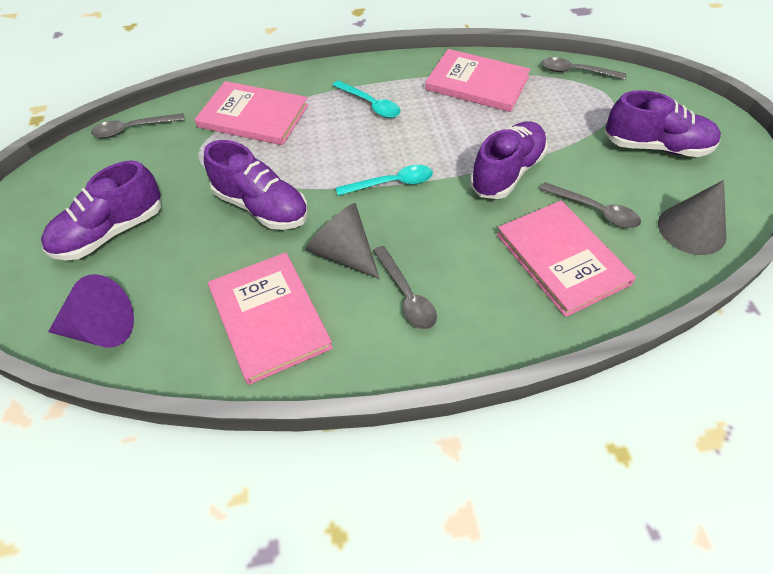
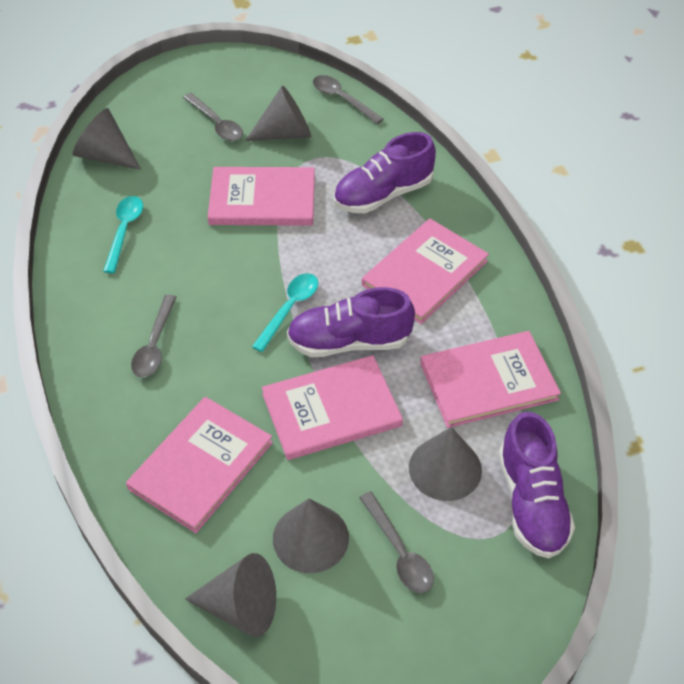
grey cone: 2 -> 5
pink book: 4 -> 5
purple cone: 1 -> 0
purple shoe: 4 -> 3

